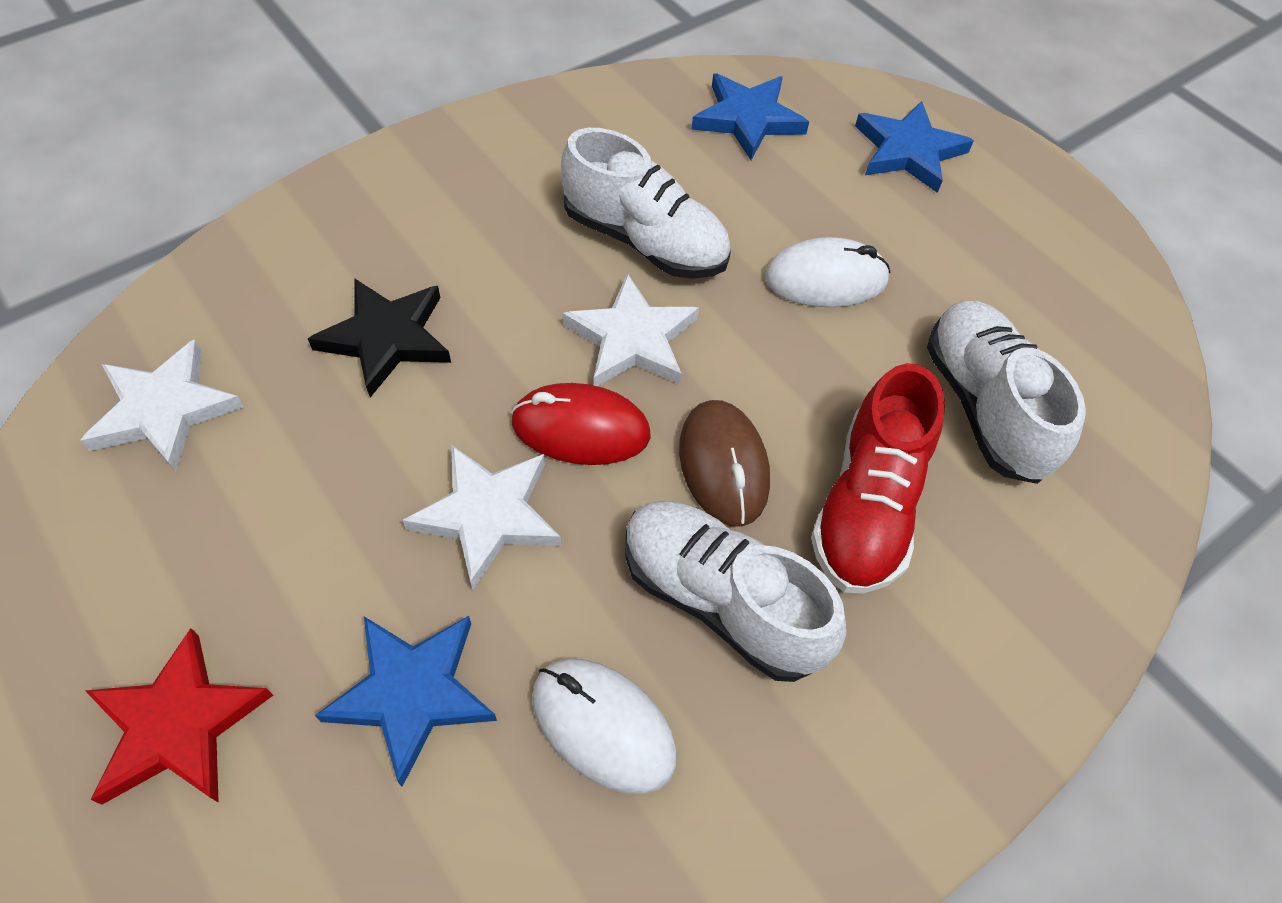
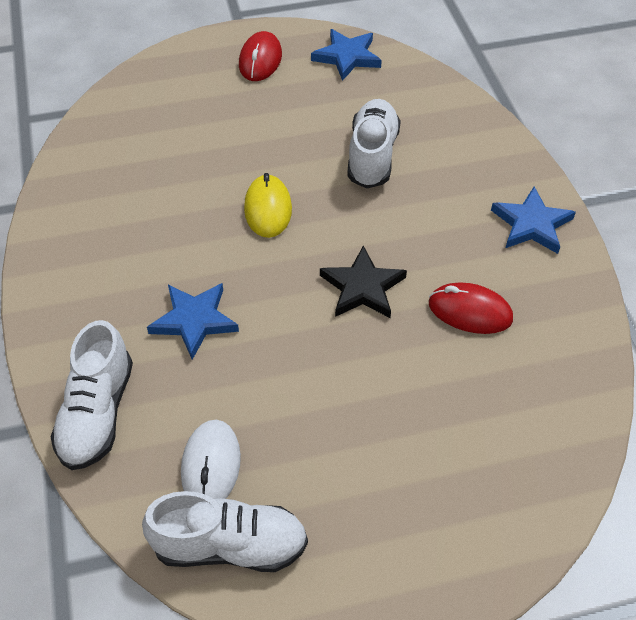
brown mouse: 1 -> 0
red mouse: 1 -> 2
red shoe: 1 -> 0
red star: 1 -> 0
white mouse: 2 -> 1
white star: 3 -> 0
yellow mouse: 0 -> 1

